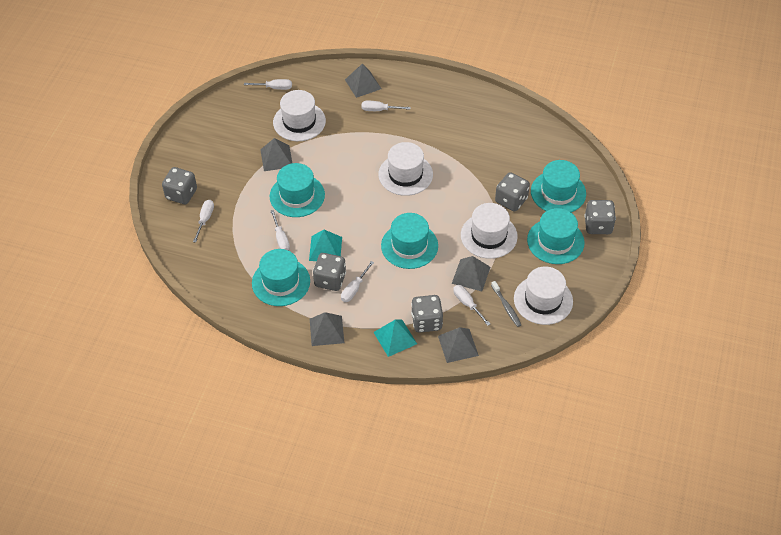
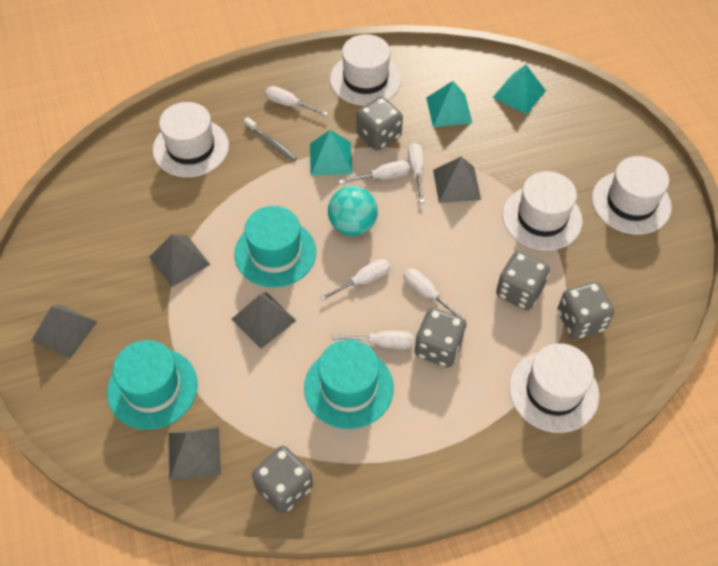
turquoise ball: 0 -> 1
turquoise hat: 5 -> 3
turquoise pyramid: 2 -> 3
white hat: 4 -> 5

